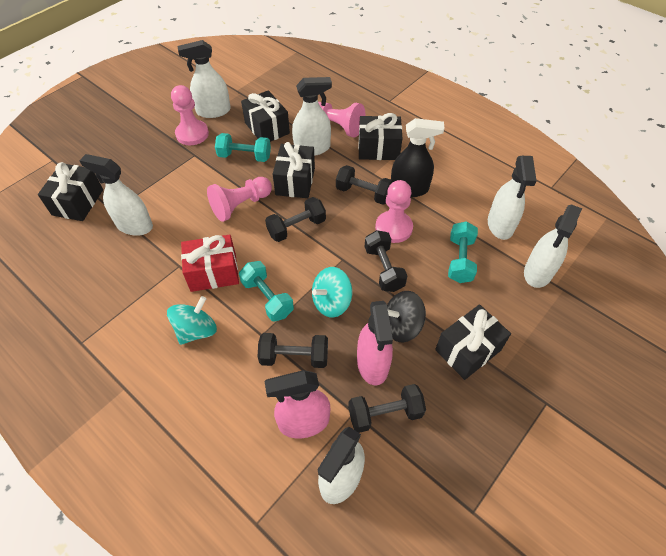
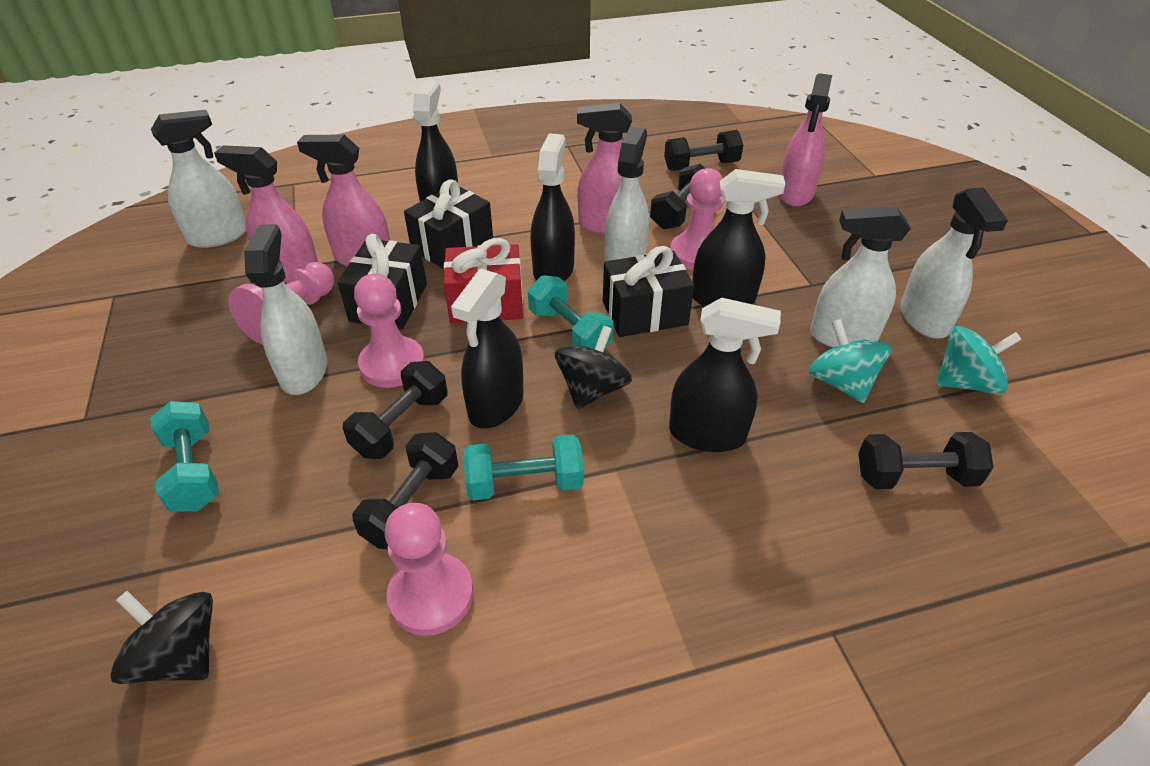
black gift: 5 -> 3
black spinning top: 1 -> 2
black spray bottle: 1 -> 5
pink spray bottle: 2 -> 4
white spray bottle: 6 -> 5

